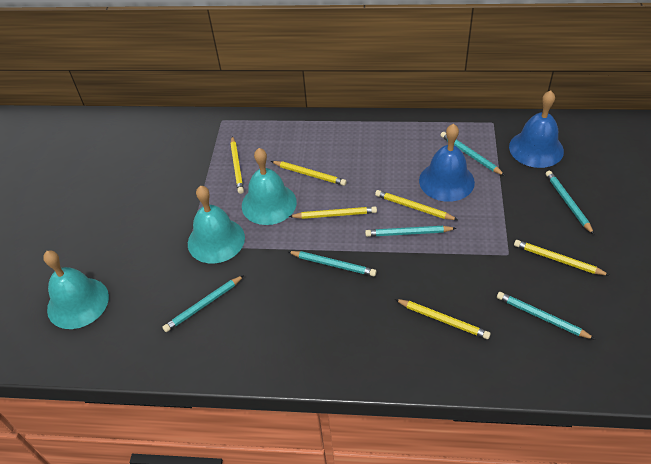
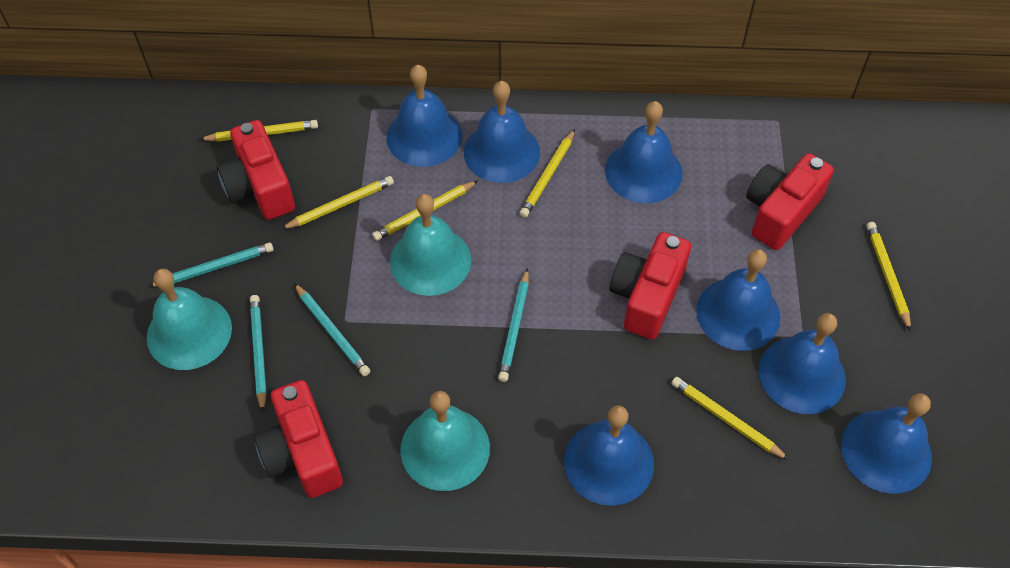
blue bell: 2 -> 7
red camera: 0 -> 4
turquoise pencil: 6 -> 4

